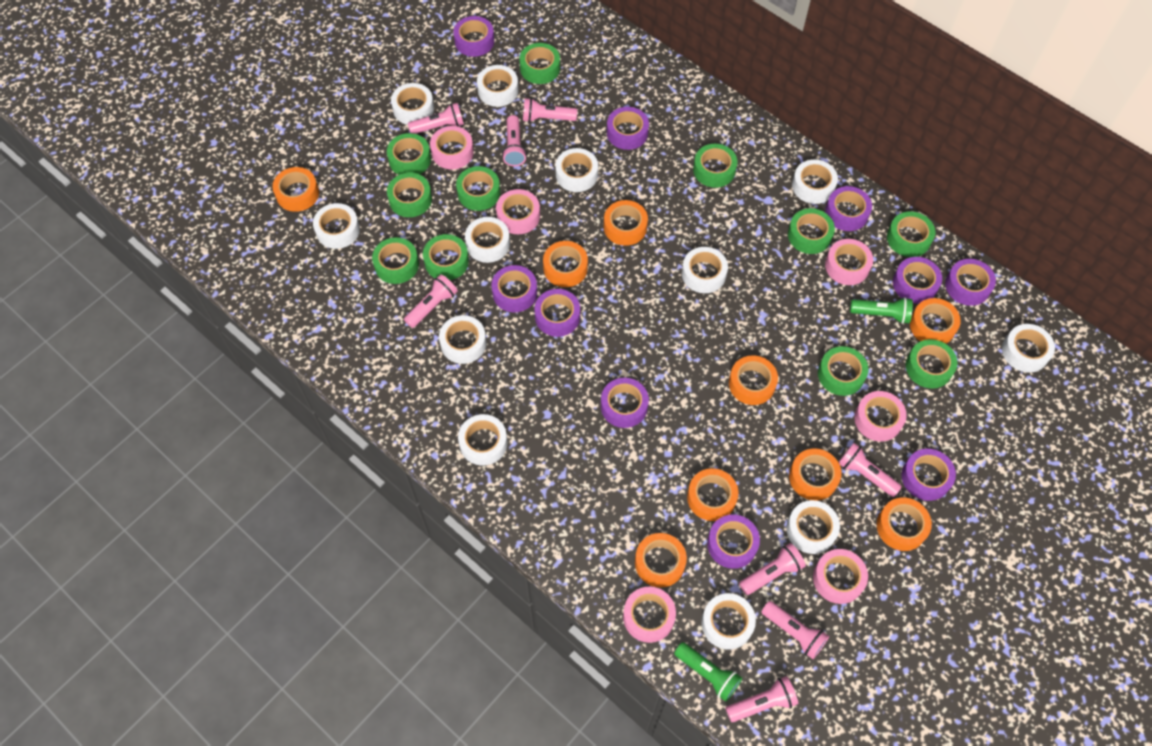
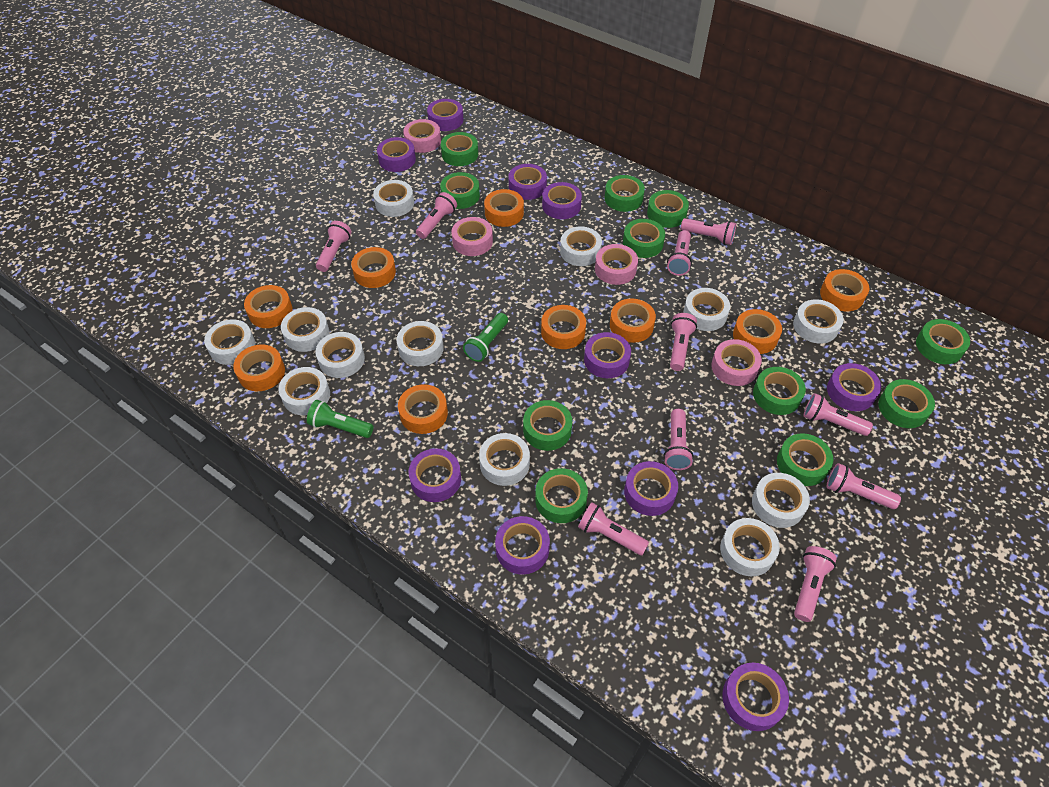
pink flashlight: 8 -> 10
pink tape: 6 -> 4

